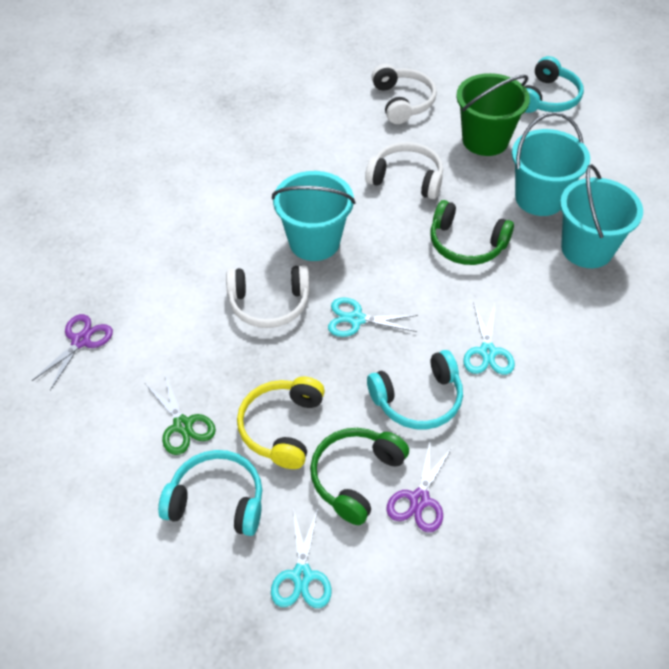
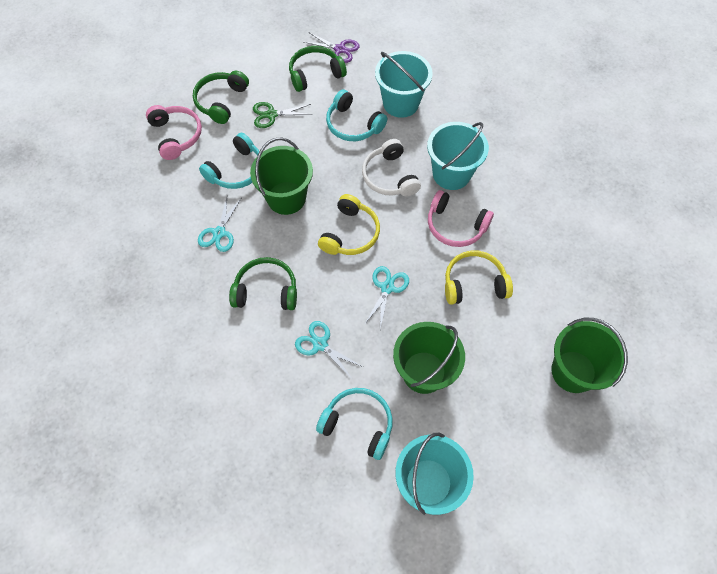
green bucket: 1 -> 3
green headphones: 2 -> 3
pink headphones: 0 -> 2
purple scissors: 2 -> 1
white headphones: 3 -> 1
yellow headphones: 1 -> 2

